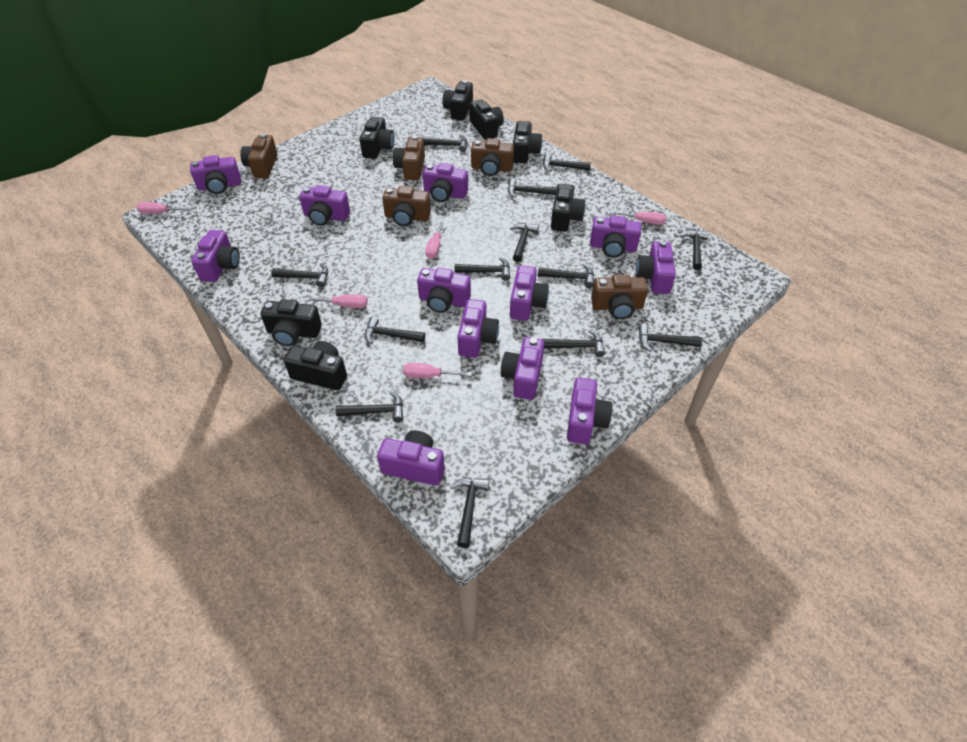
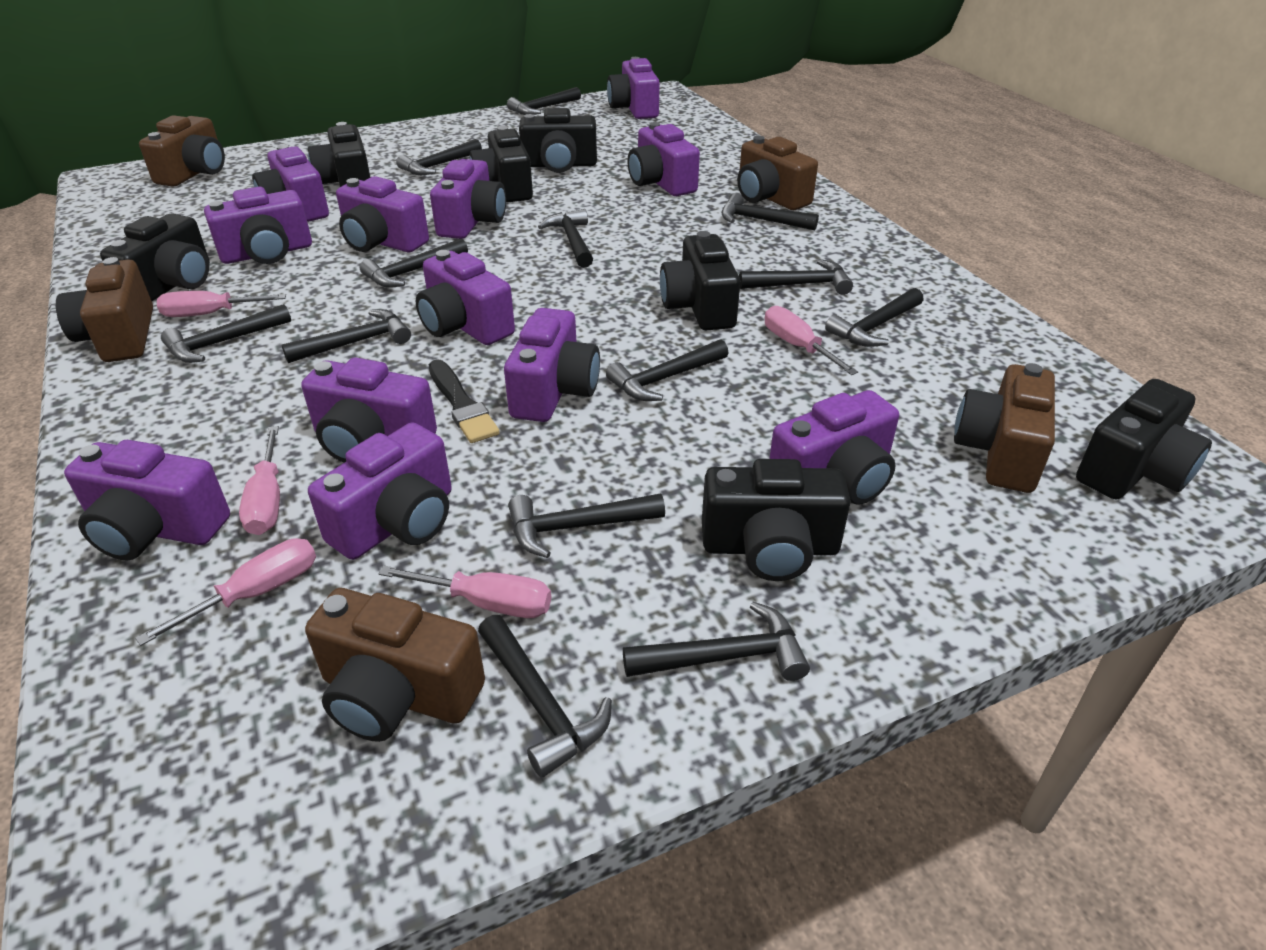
black brush: 0 -> 1

